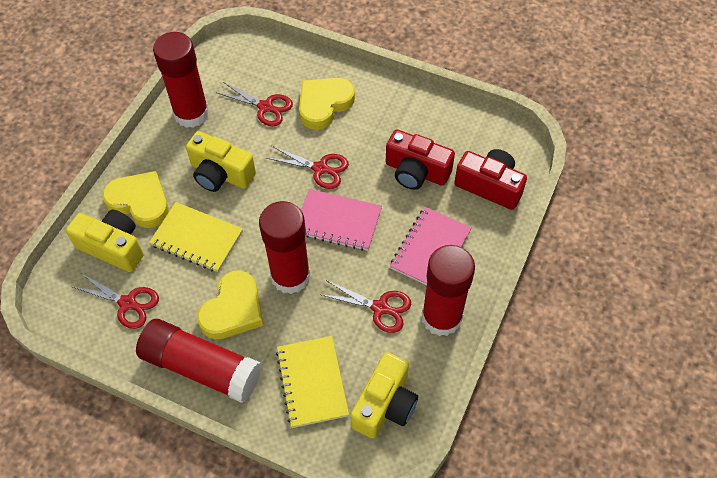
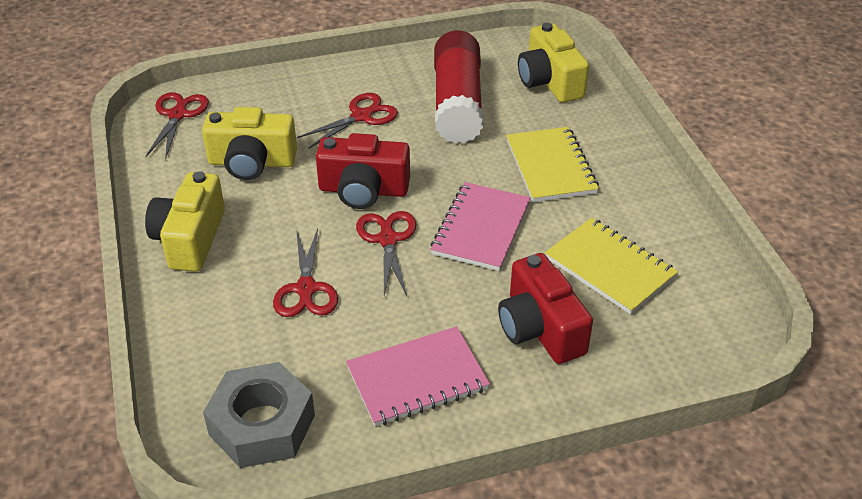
grey nut: 0 -> 1
red glue stick: 4 -> 1
yellow heart: 3 -> 0

